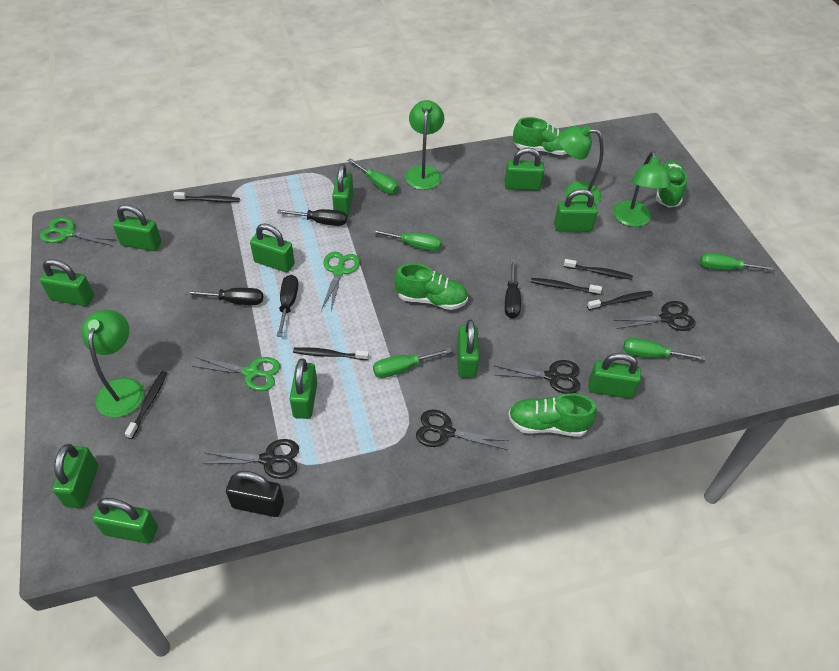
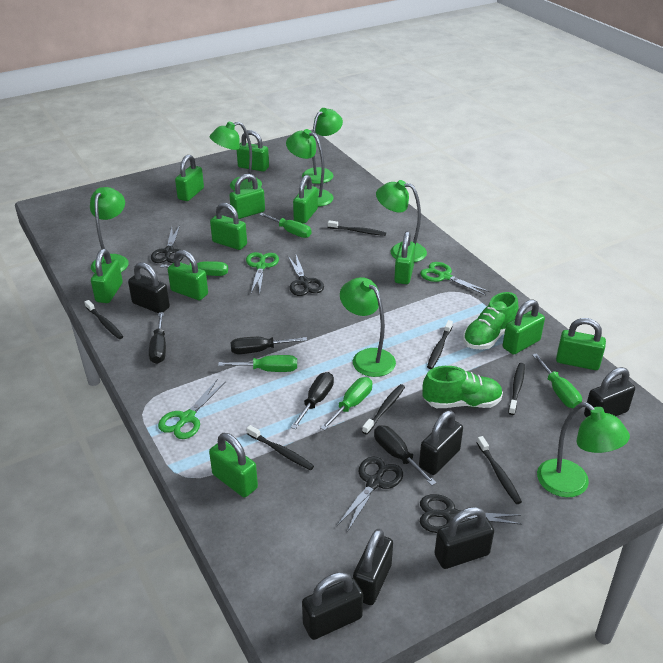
black padlock: 1 -> 6
black toothbrush: 6 -> 7
green lamp: 4 -> 7
green shoe: 4 -> 2

